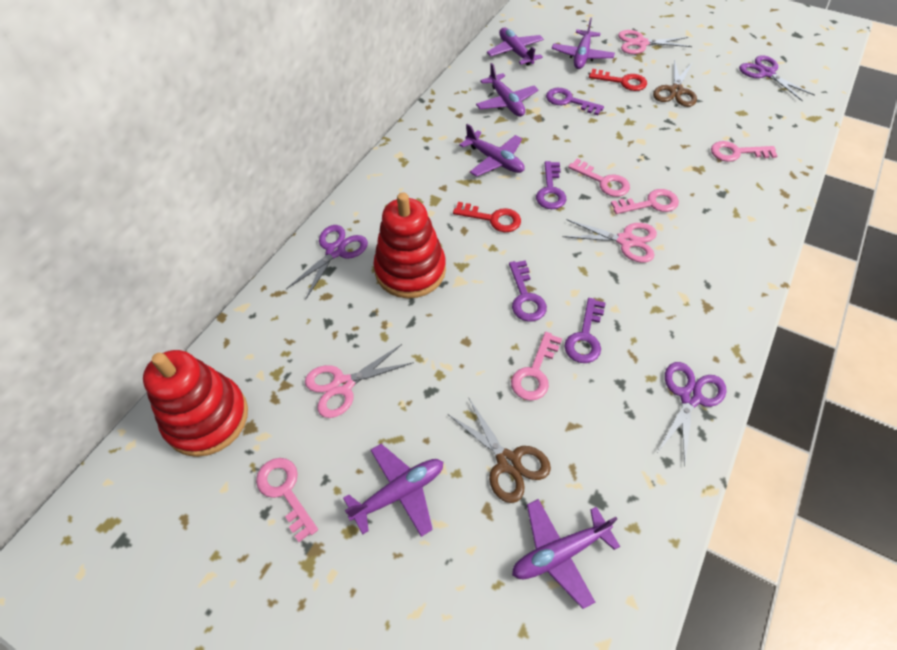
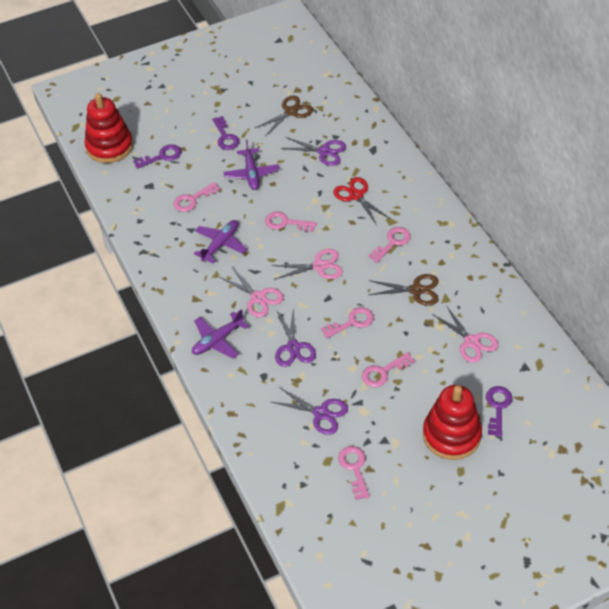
pink key: 5 -> 6
purple key: 4 -> 3
purple plane: 6 -> 3
red key: 2 -> 0
red scissors: 0 -> 1

